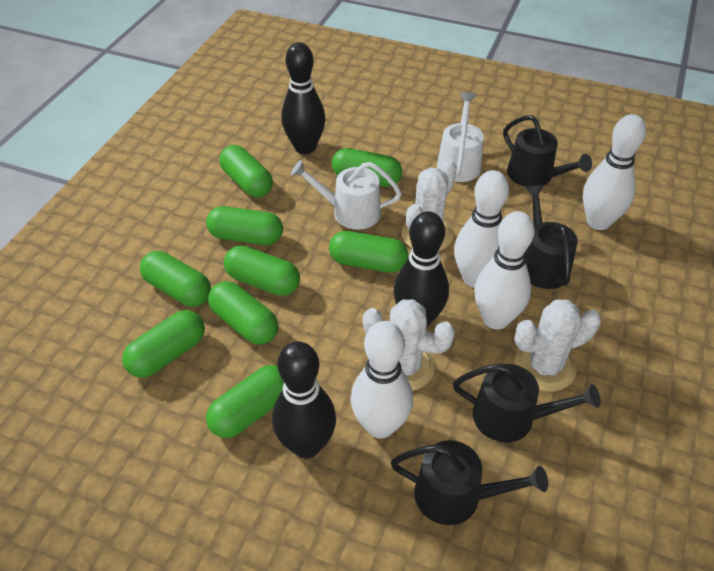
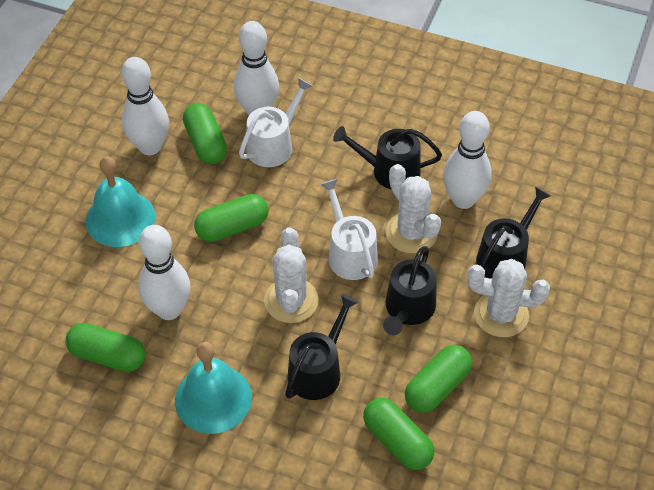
black bowling pin: 3 -> 0
green capsule: 9 -> 5
turquoise bell: 0 -> 2

